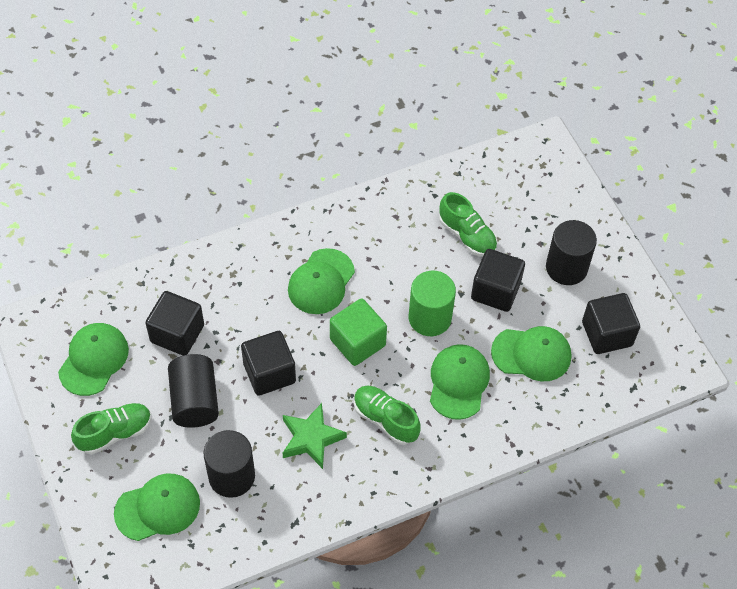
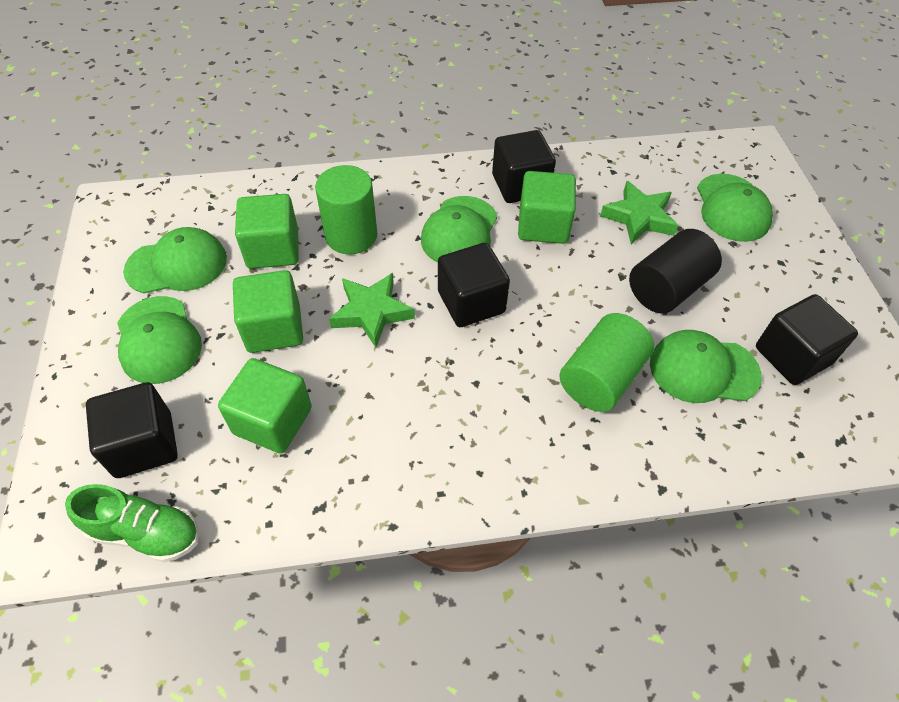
black cylinder: 3 -> 1
green cube: 1 -> 4
green cylinder: 1 -> 2
green shoe: 3 -> 1
green star: 1 -> 2

